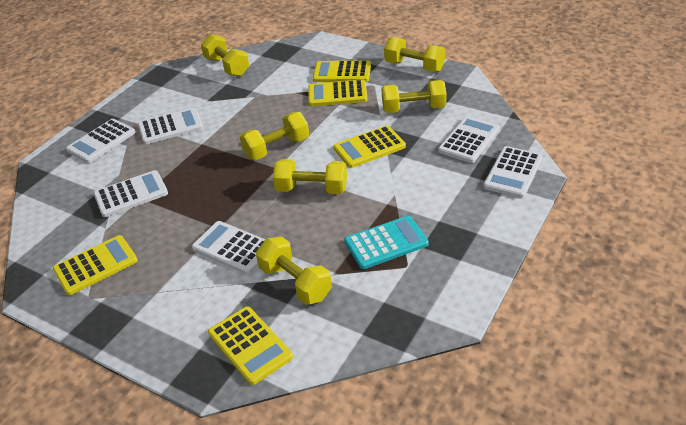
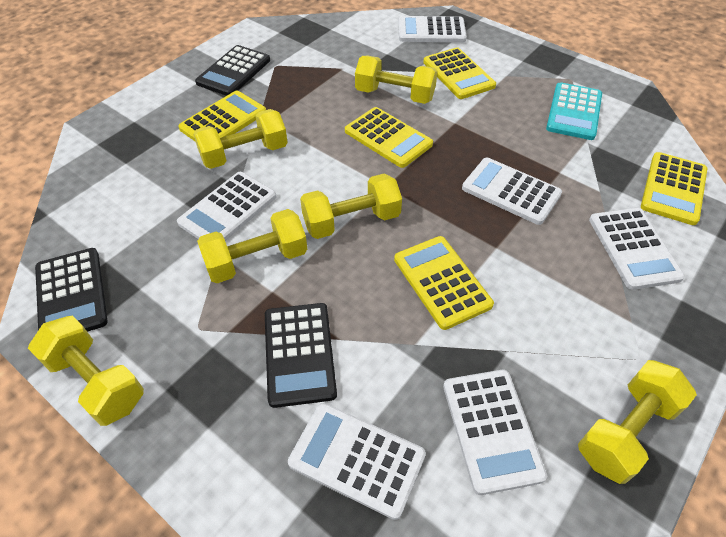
black calculator: 0 -> 3

